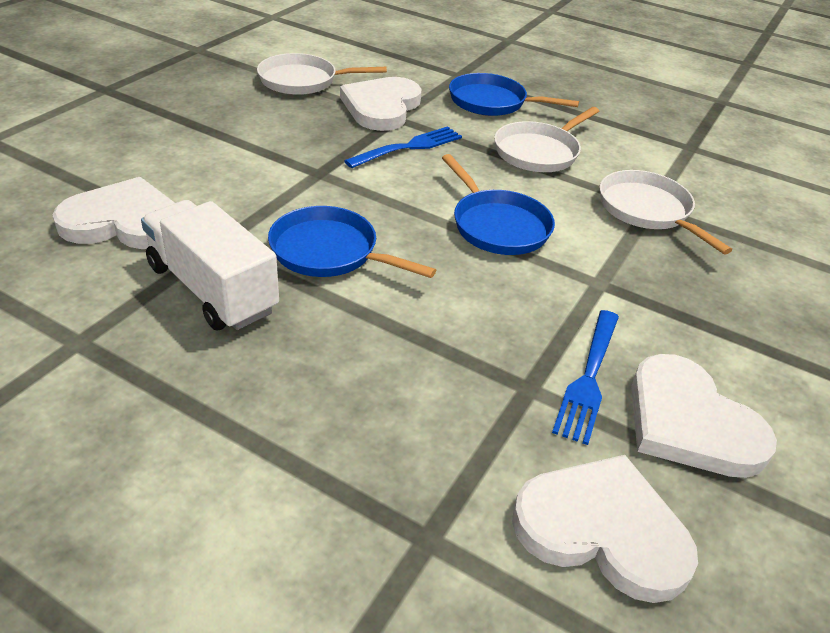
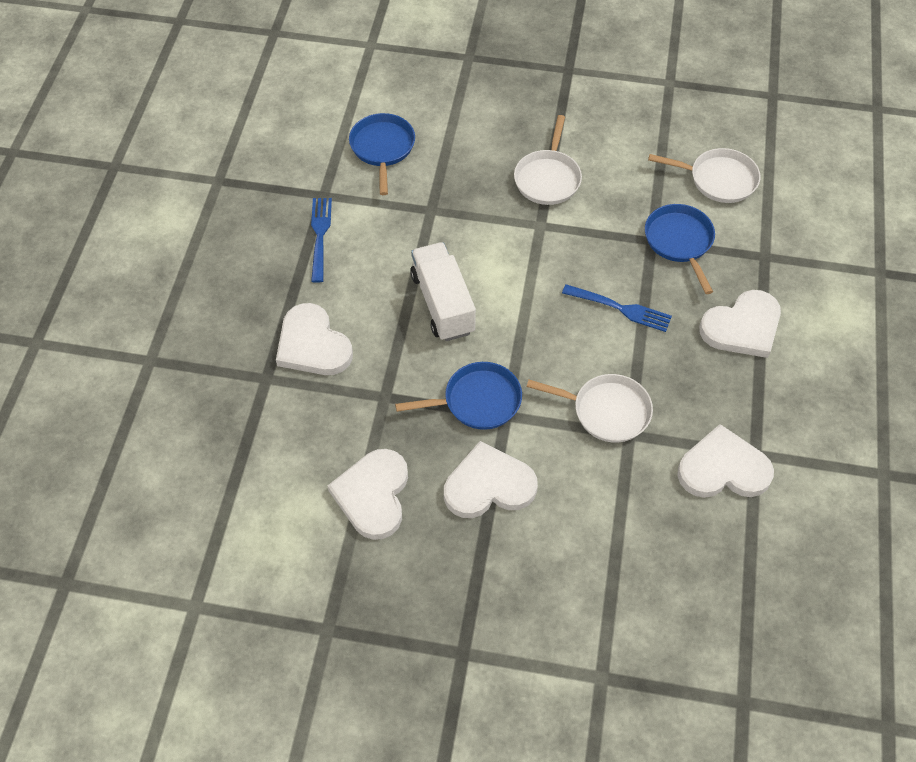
white heart: 4 -> 5

